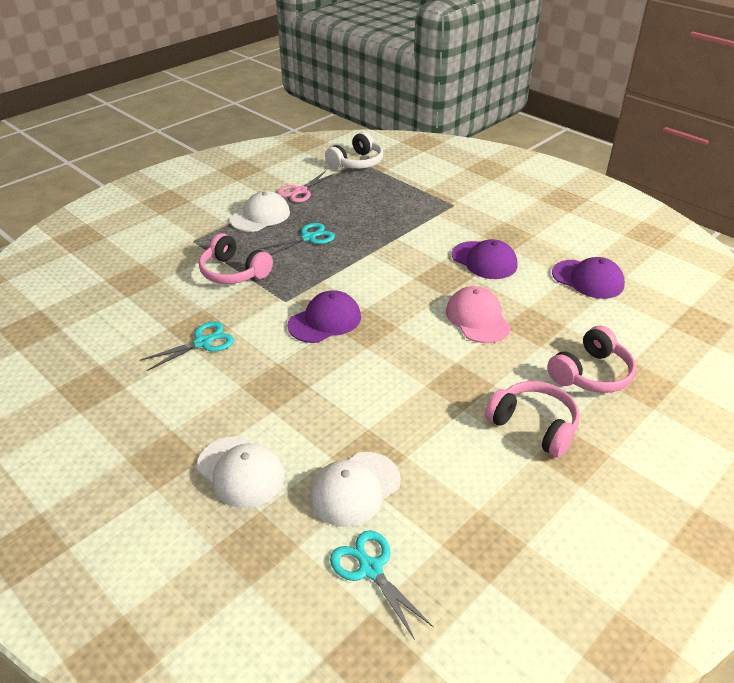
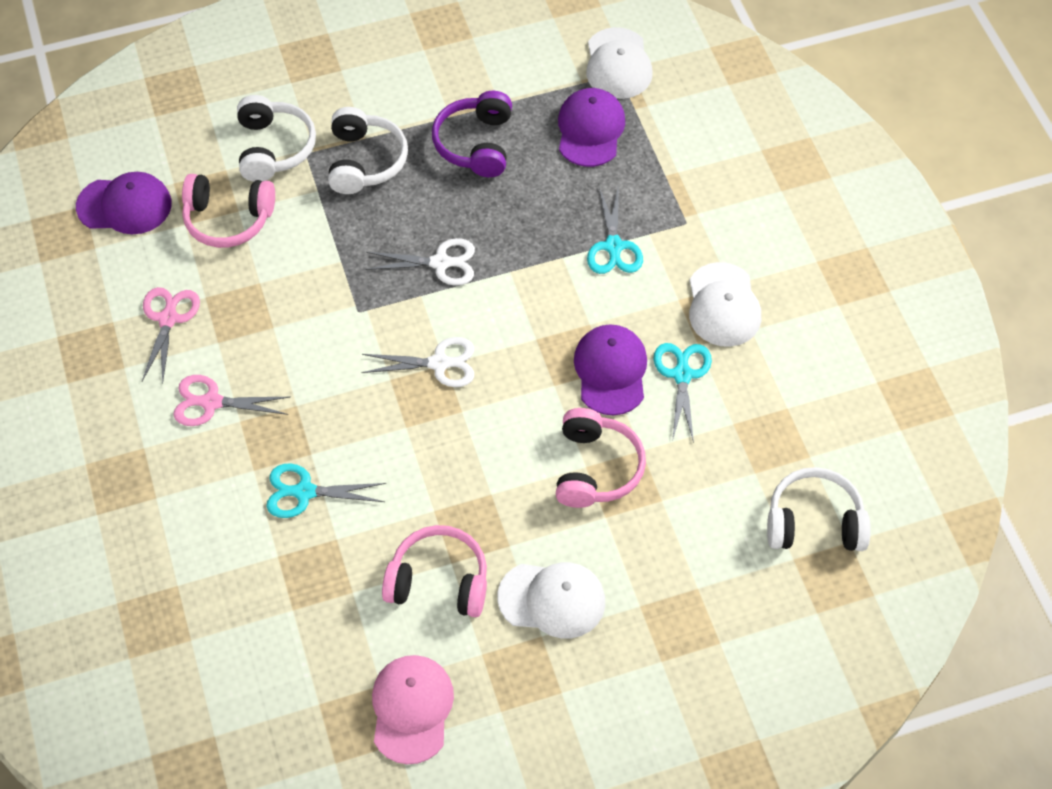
pink scissors: 1 -> 2
purple headphones: 0 -> 1
white headphones: 1 -> 3
white scissors: 0 -> 2

